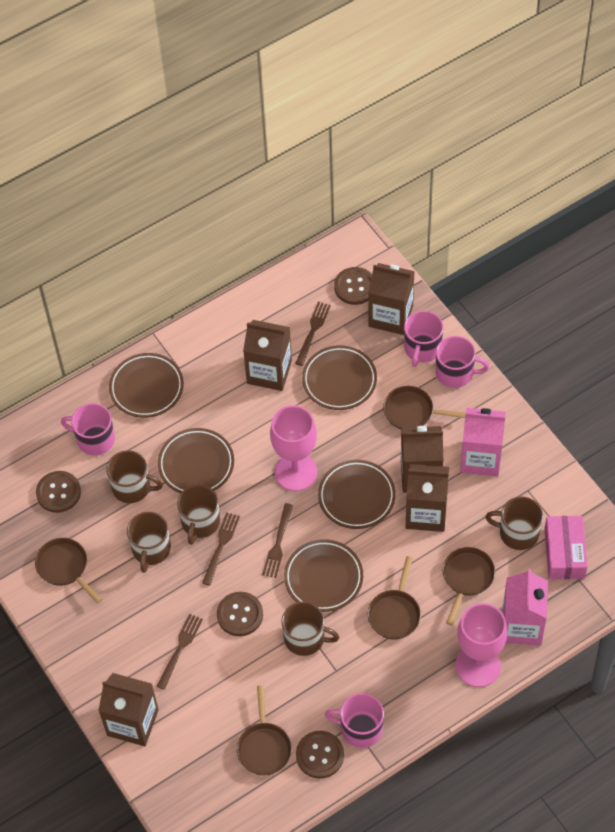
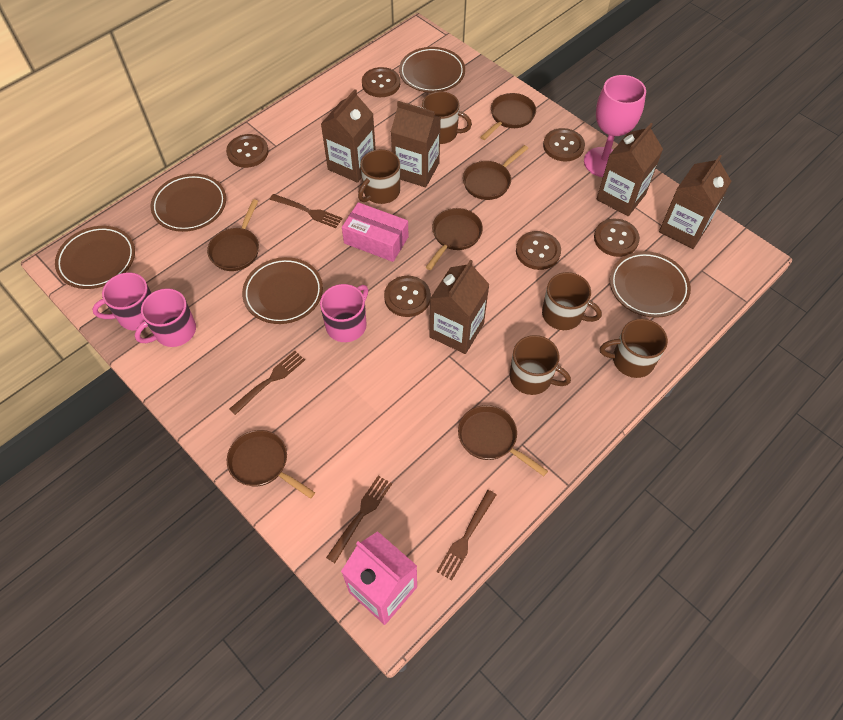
brown button: 4 -> 6
brown pan: 5 -> 6
pink carton: 2 -> 1
pink goblet: 2 -> 1
pink mug: 4 -> 3

